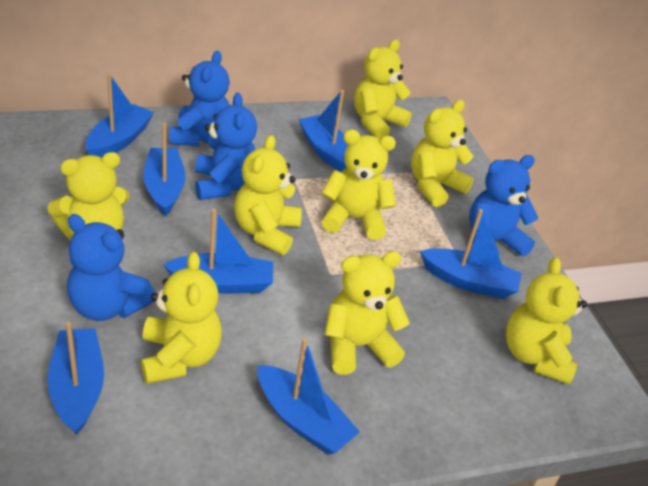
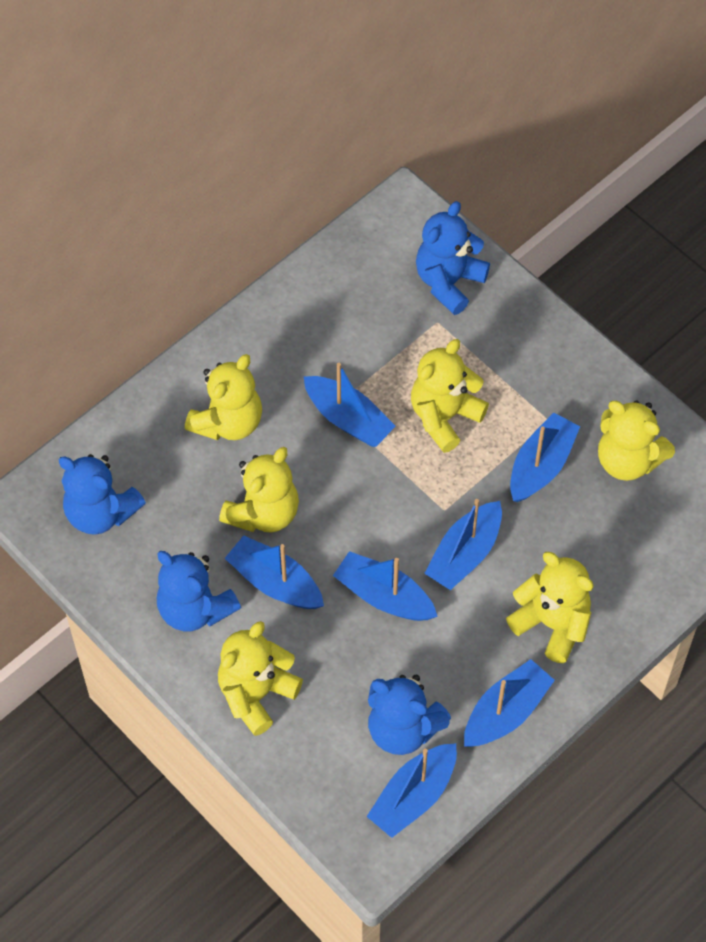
yellow teddy bear: 8 -> 6

